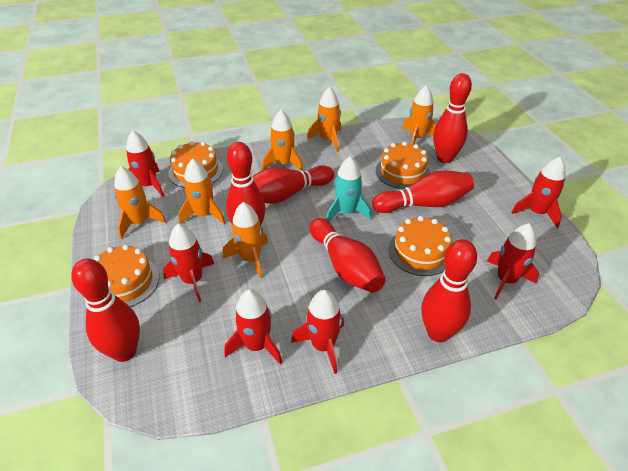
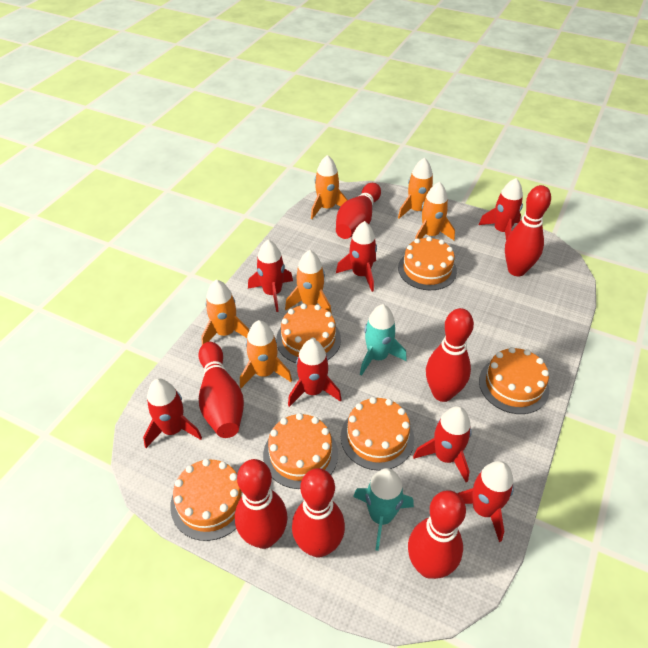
orange cake: 4 -> 6
red rocket: 6 -> 7
turquoise rocket: 1 -> 2

